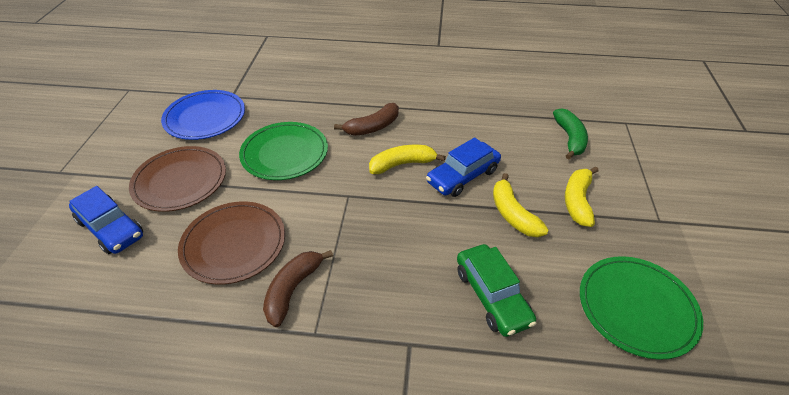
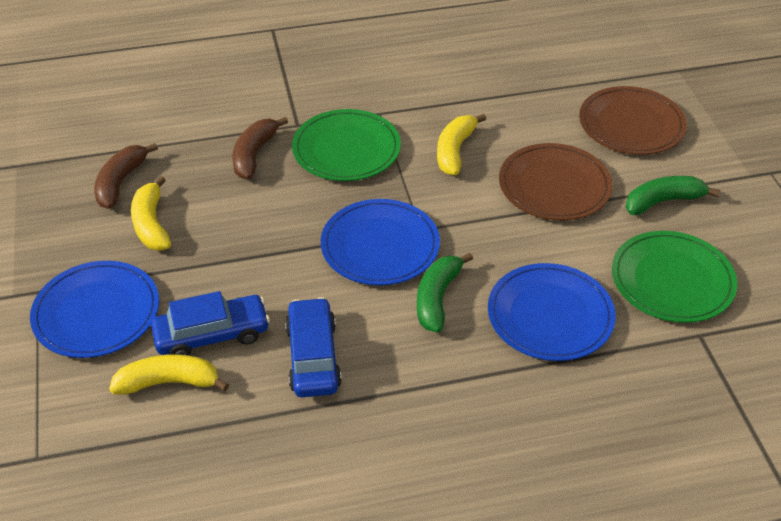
blue plate: 1 -> 3
green banana: 1 -> 2
green car: 1 -> 0

